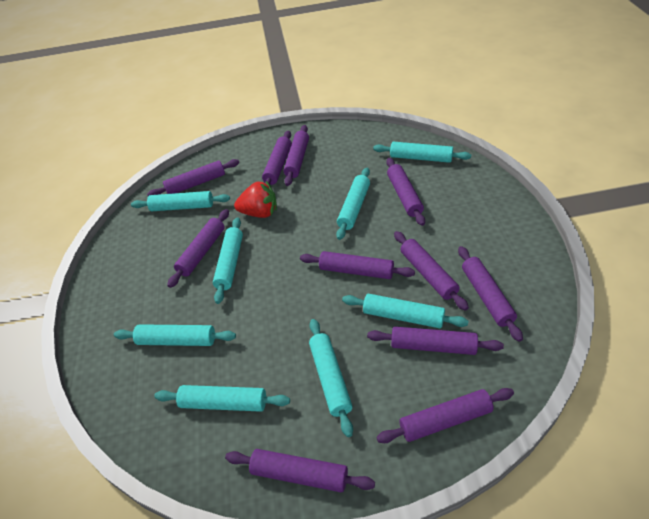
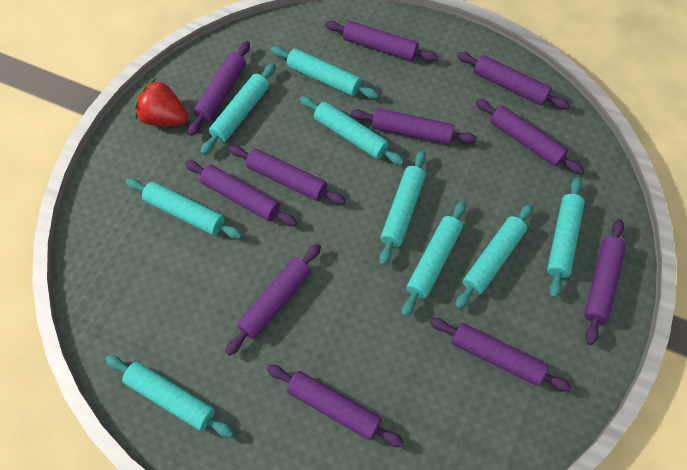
turquoise rolling pin: 8 -> 9

